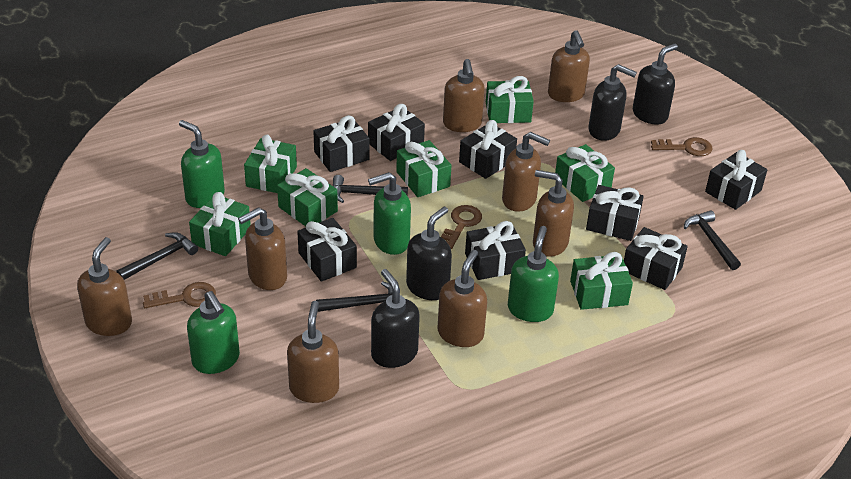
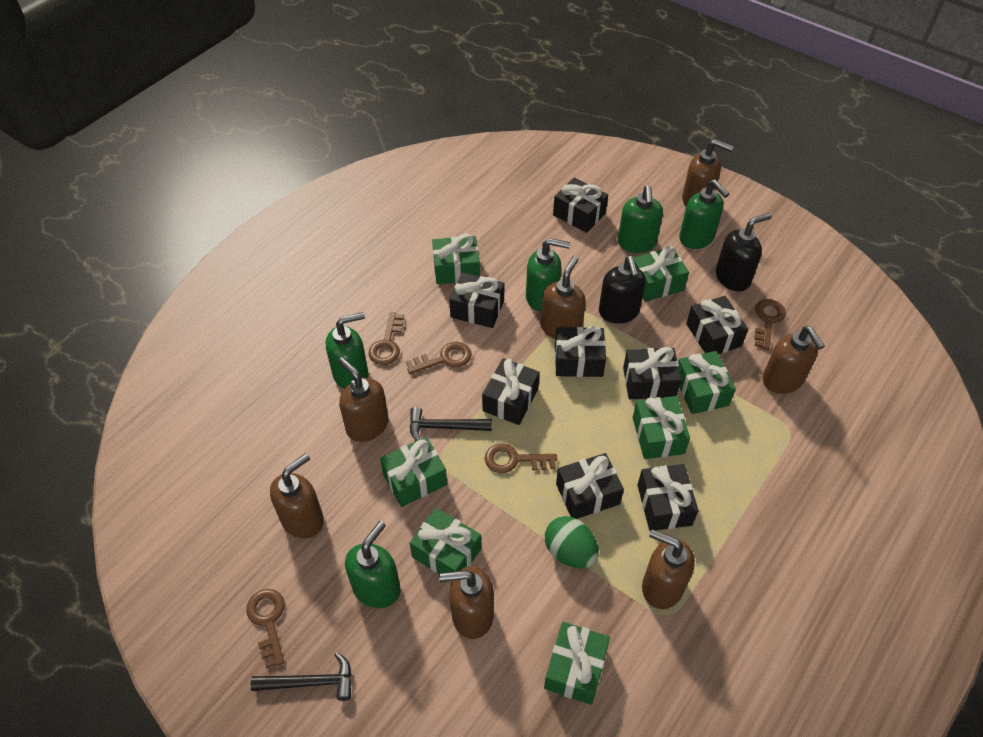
black hammer: 4 -> 2
black soap dispenser: 4 -> 2
brown key: 3 -> 5
brown soap dispenser: 8 -> 7
green egg: 0 -> 1
green soap dispenser: 4 -> 5

